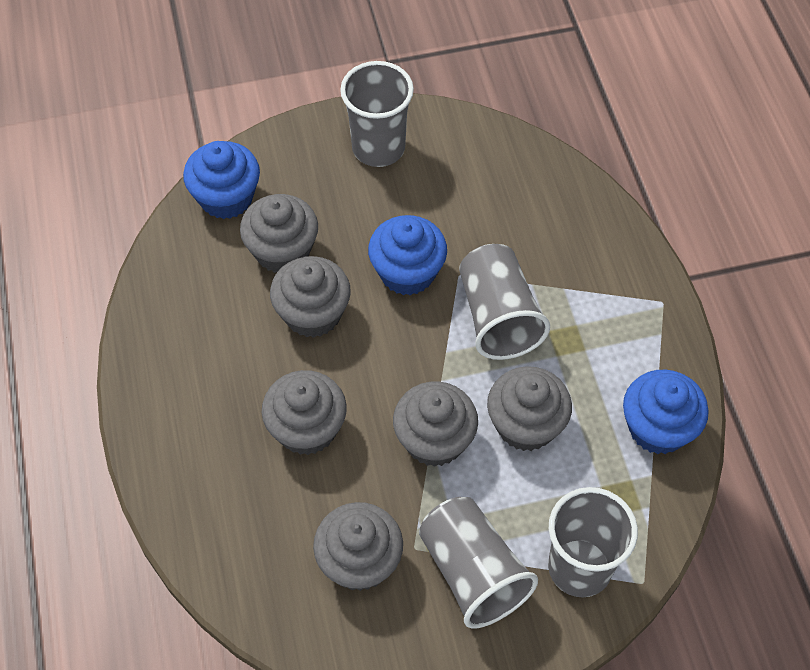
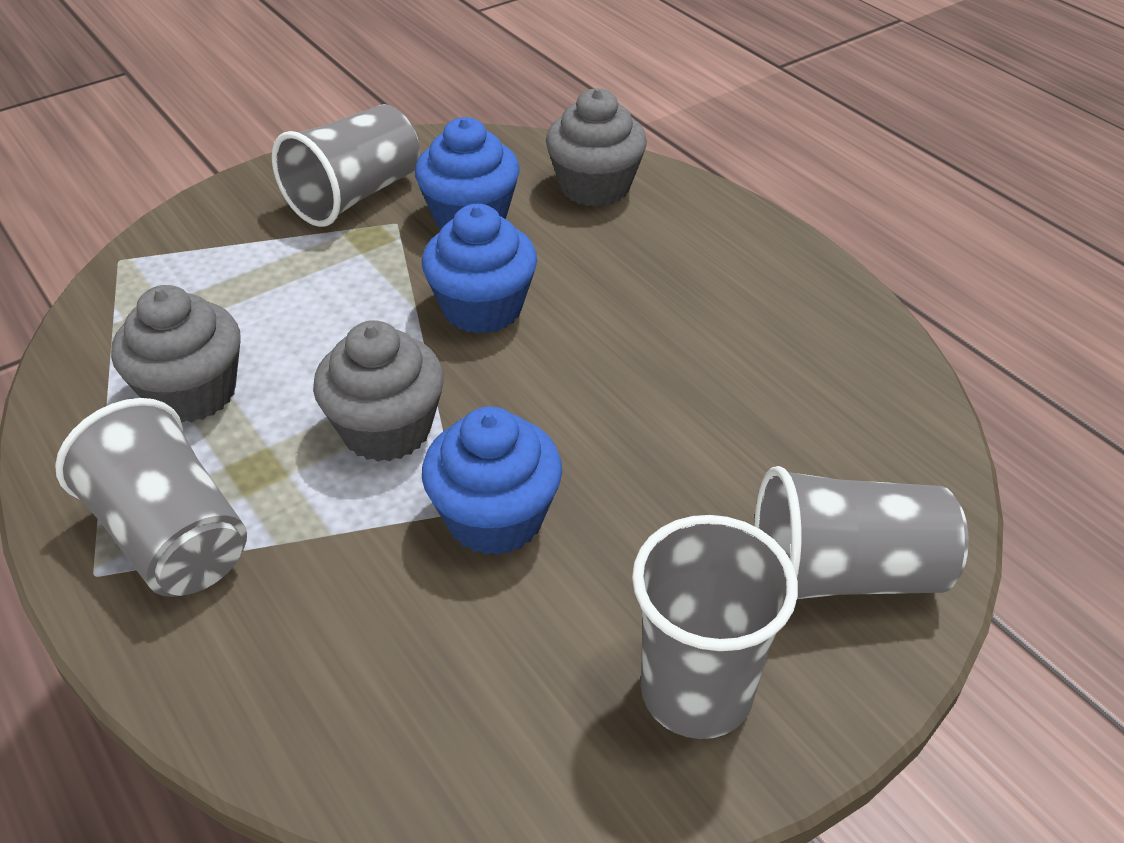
grey cupcake: 6 -> 3

